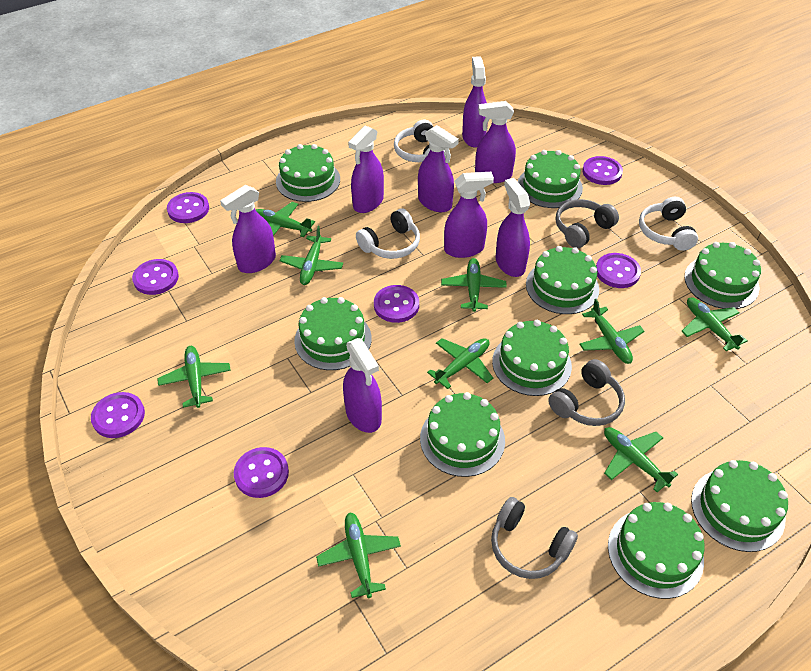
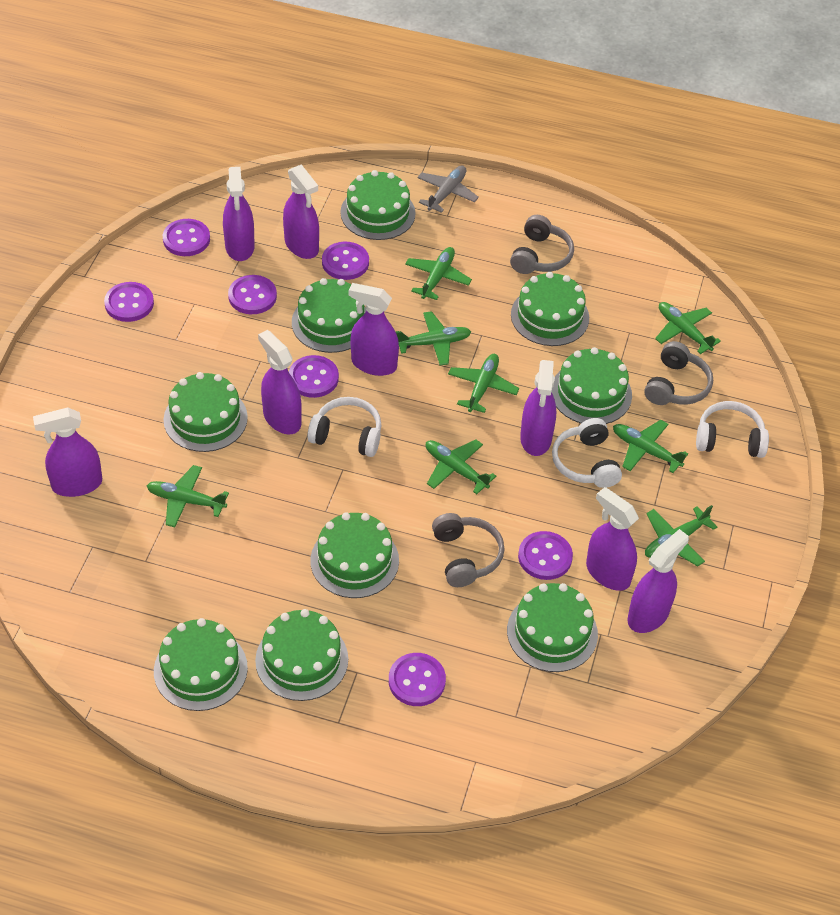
green plane: 9 -> 8
grey plane: 0 -> 1

